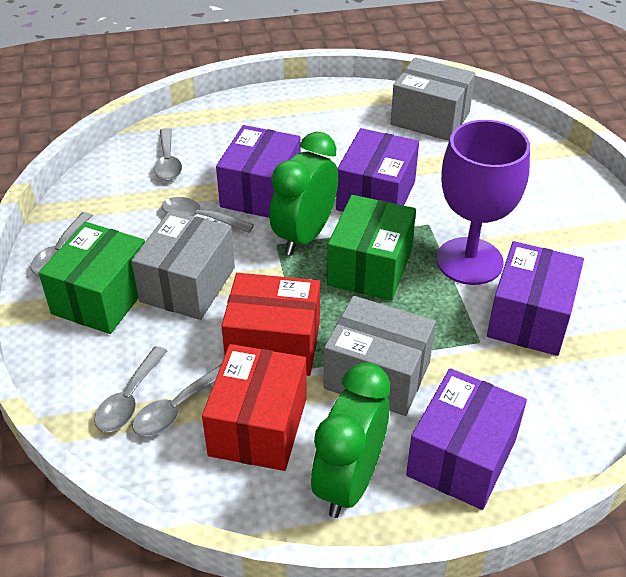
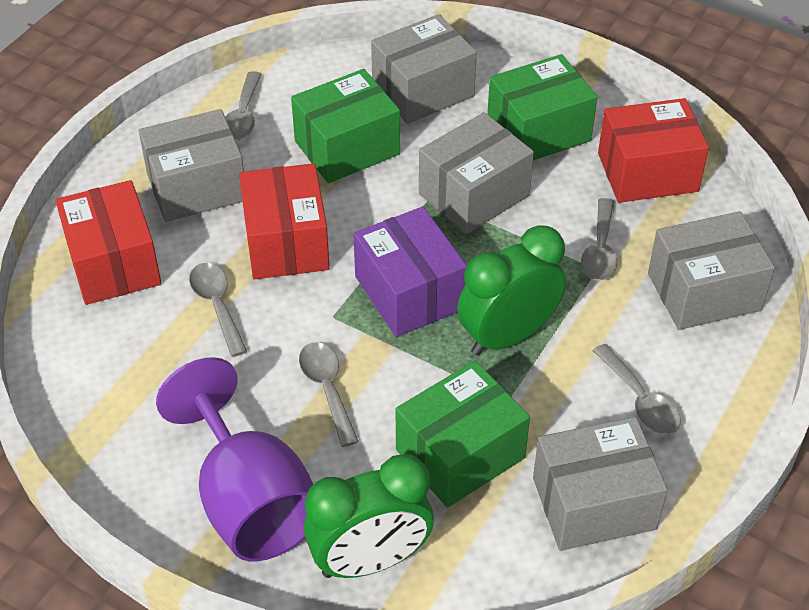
green box: 2 -> 3
grey box: 3 -> 5
purple box: 4 -> 1
red box: 2 -> 3

